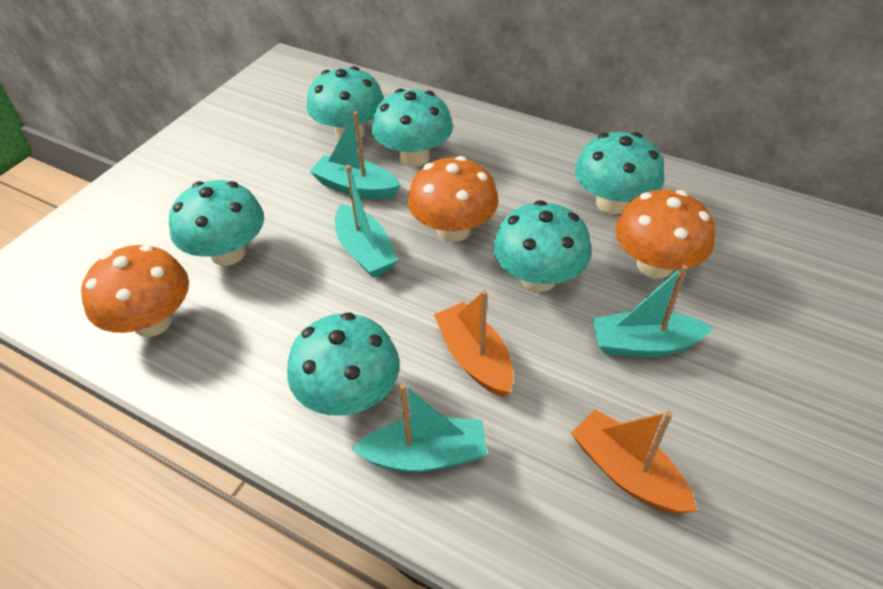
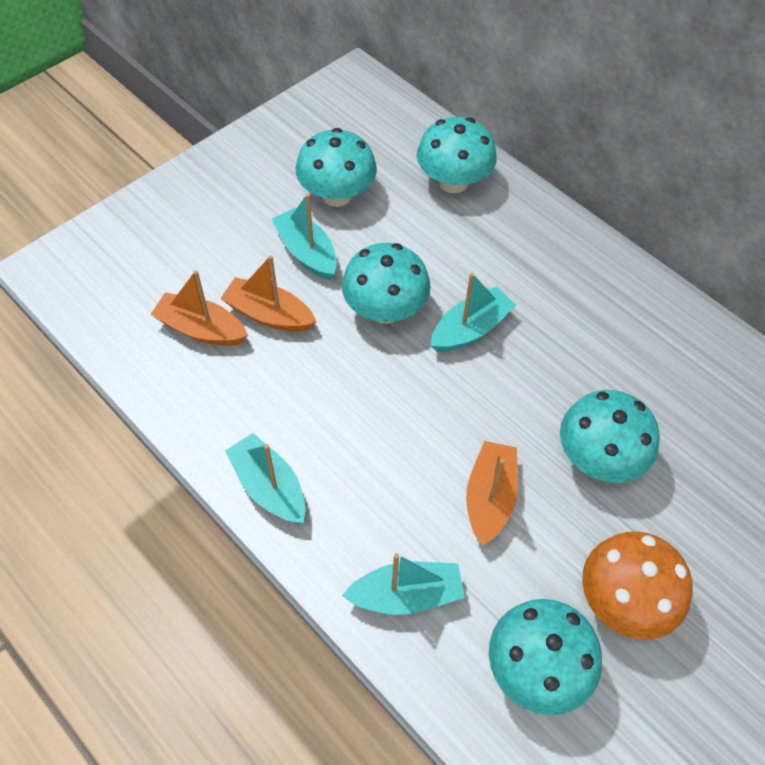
orange boat: 2 -> 3
orange mushroom: 3 -> 1
turquoise mushroom: 6 -> 5

